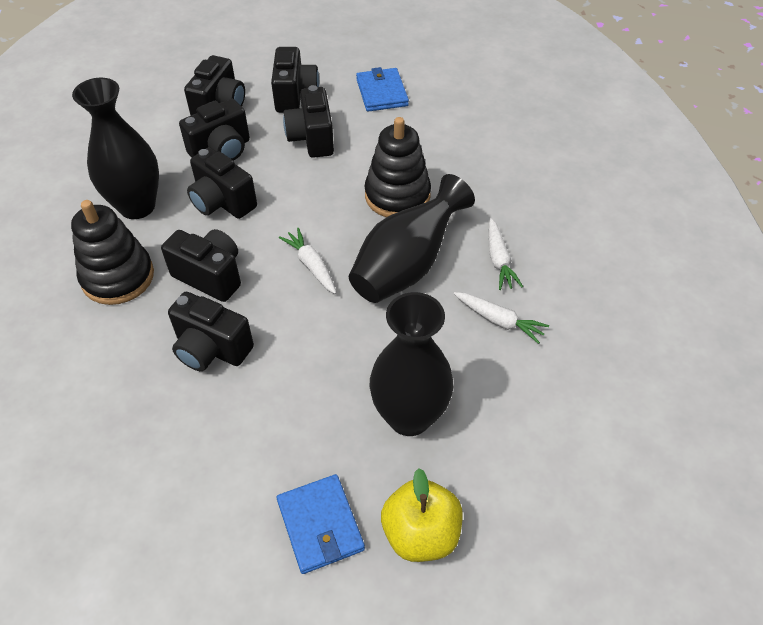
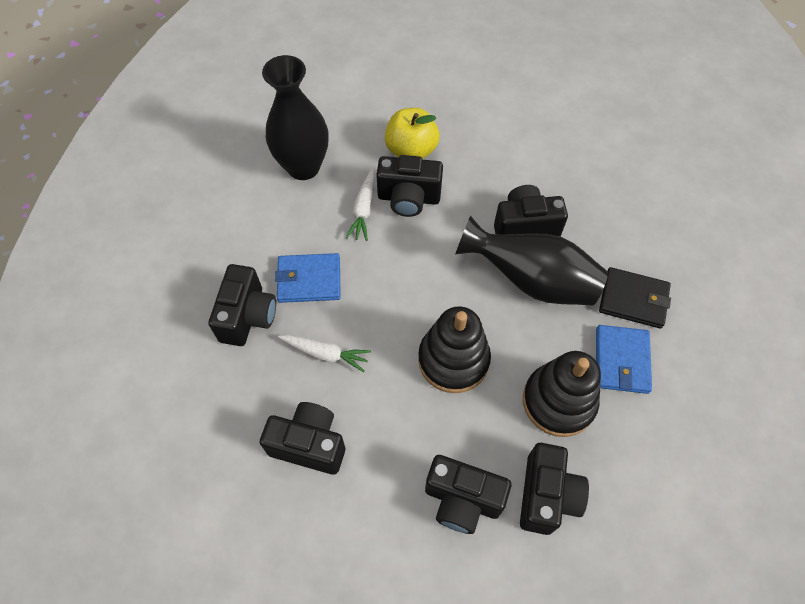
black camera: 7 -> 6
black vase: 3 -> 2
black wallet: 0 -> 1
white carrot: 3 -> 2

